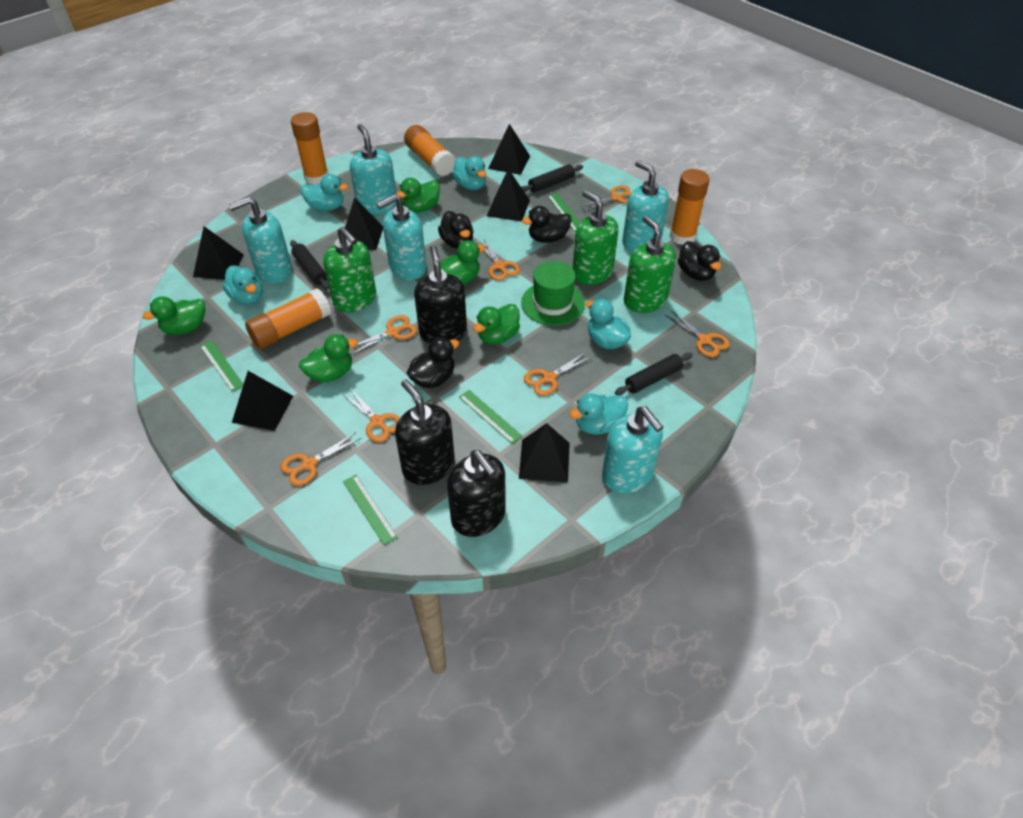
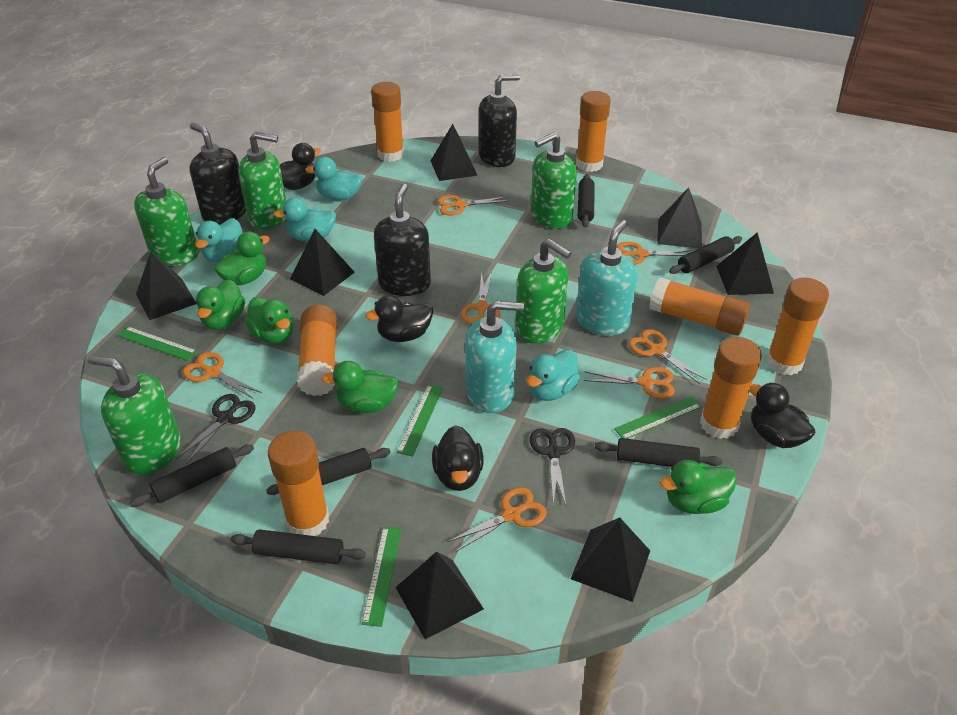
black pyramid: 6 -> 7
black rolling pin: 3 -> 6
black scissors: 0 -> 2
green hat: 1 -> 0
green soap dispenser: 3 -> 5
orange glue stick: 4 -> 7
turquoise duck: 5 -> 4
turquoise soap dispenser: 5 -> 2

